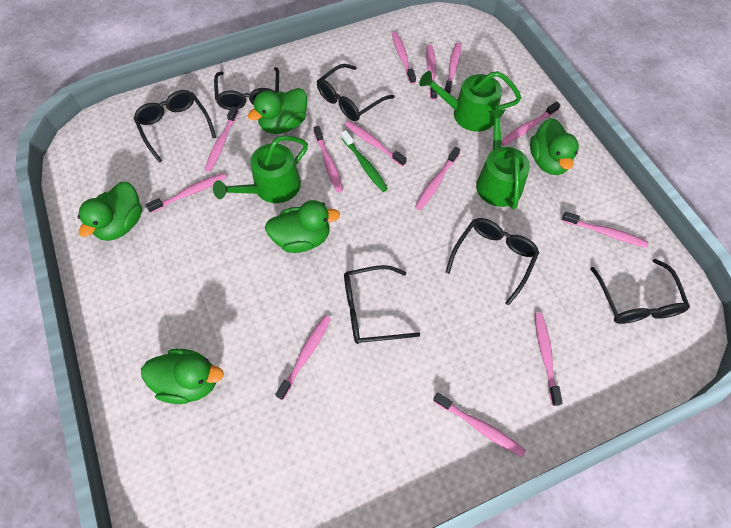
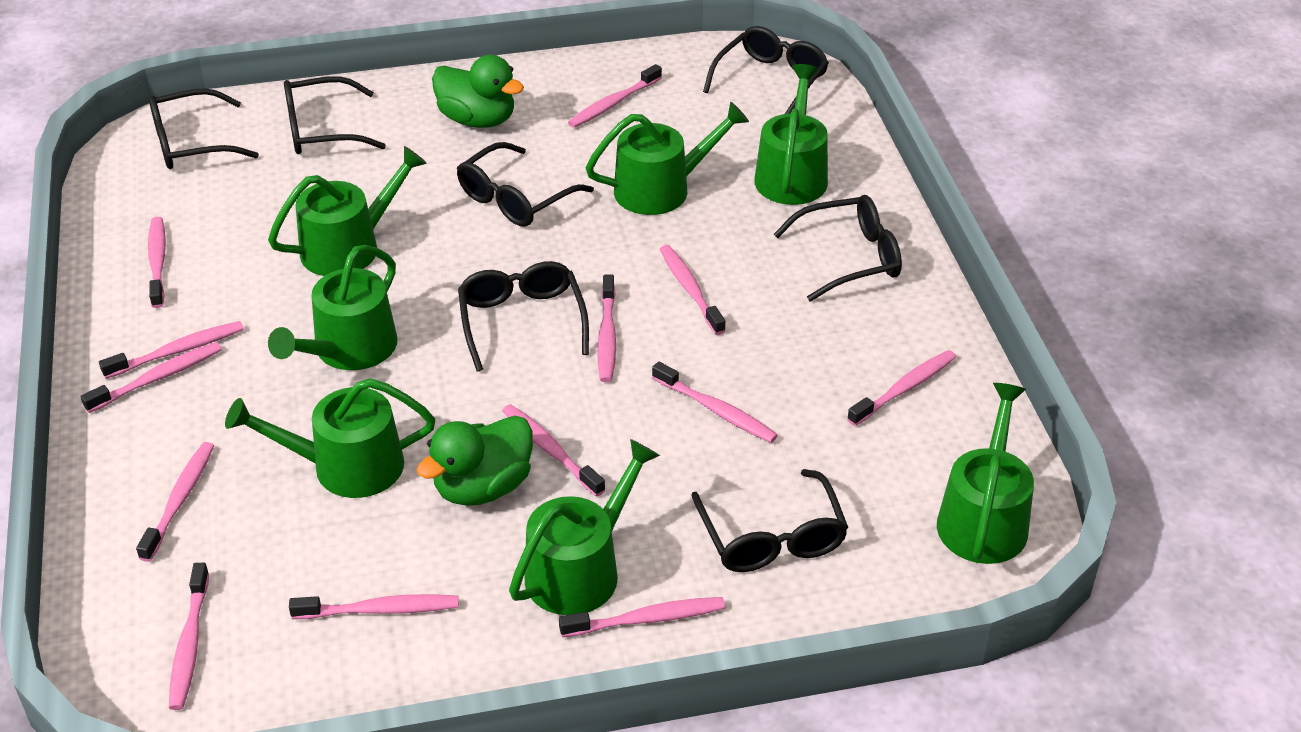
black glasses: 6 -> 7
green duck: 5 -> 2
green toothbrush: 1 -> 0
green watering can: 3 -> 7

